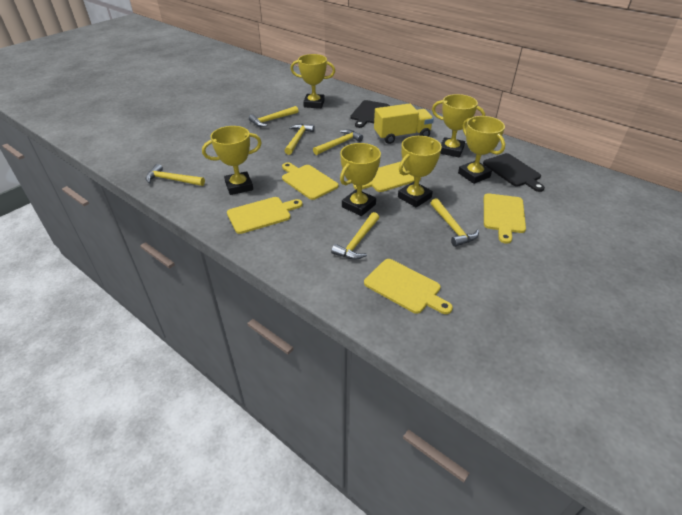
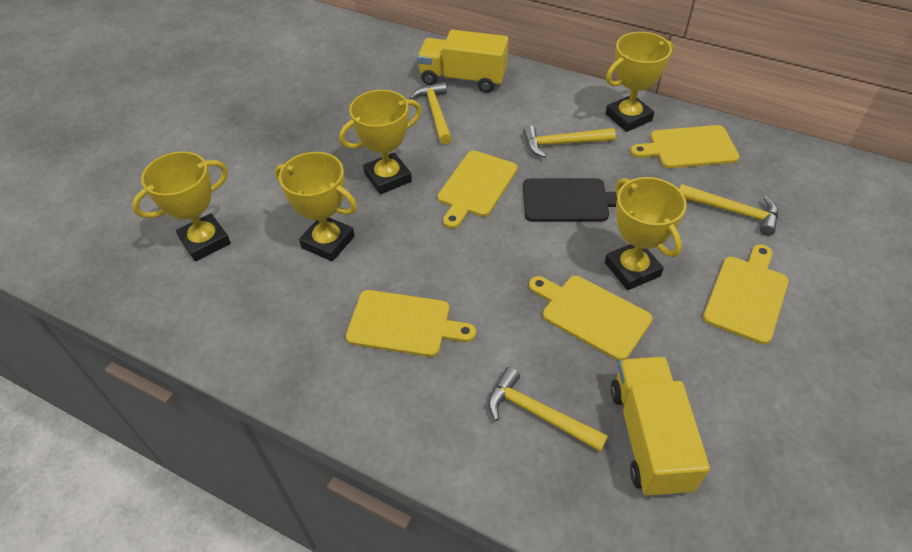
black cutting board: 2 -> 1
yellow hammer: 6 -> 4
yellow trophy: 6 -> 5
yellow truck: 1 -> 2

